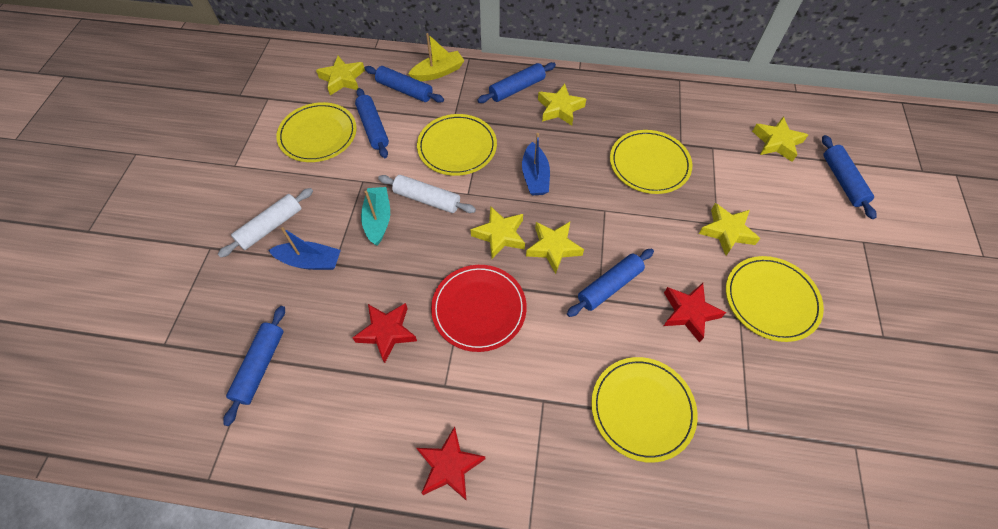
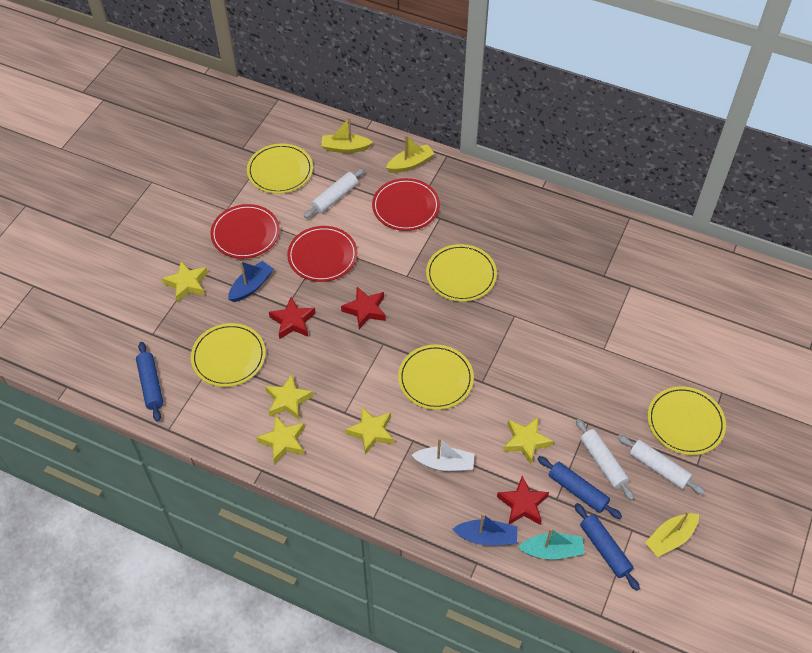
blue rolling pin: 6 -> 3
red plate: 1 -> 3
white boat: 0 -> 1
white rolling pin: 2 -> 3
yellow boat: 1 -> 3
yellow star: 6 -> 5

